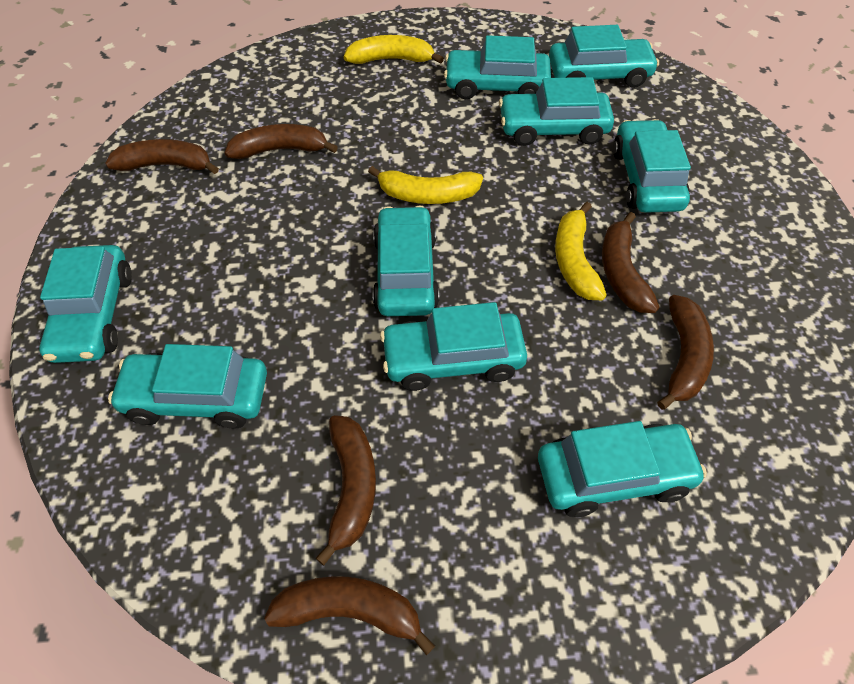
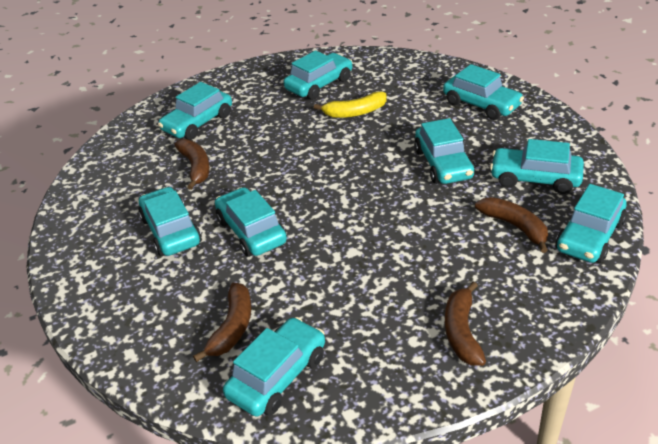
brown banana: 6 -> 4
yellow banana: 3 -> 1

